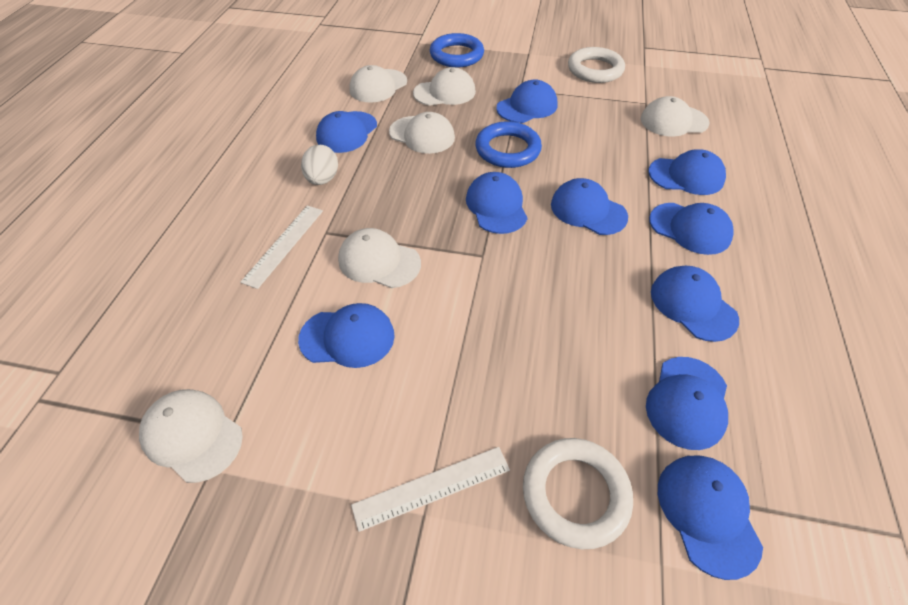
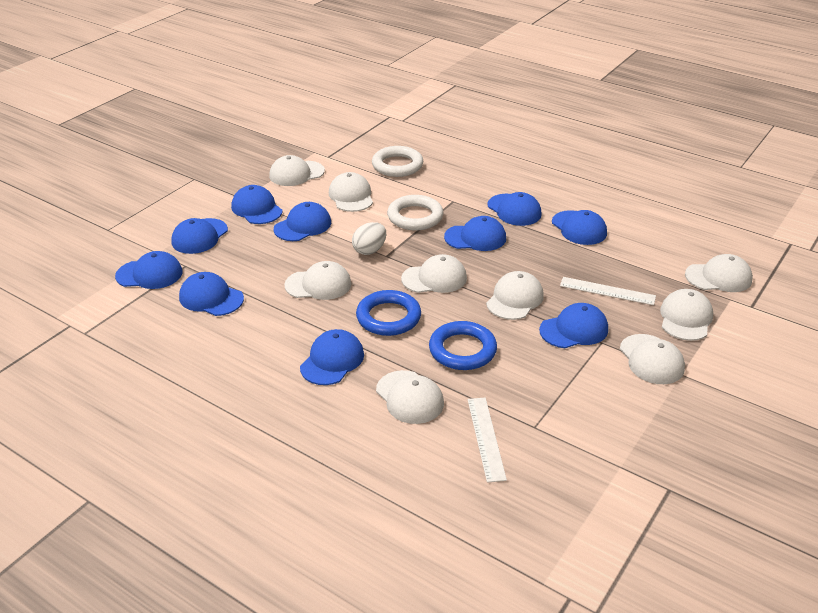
white cap: 6 -> 9

